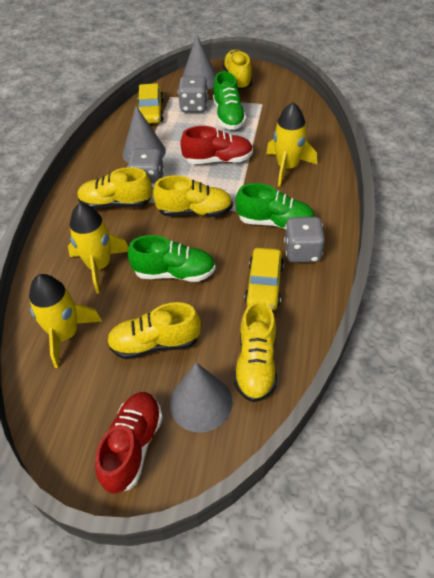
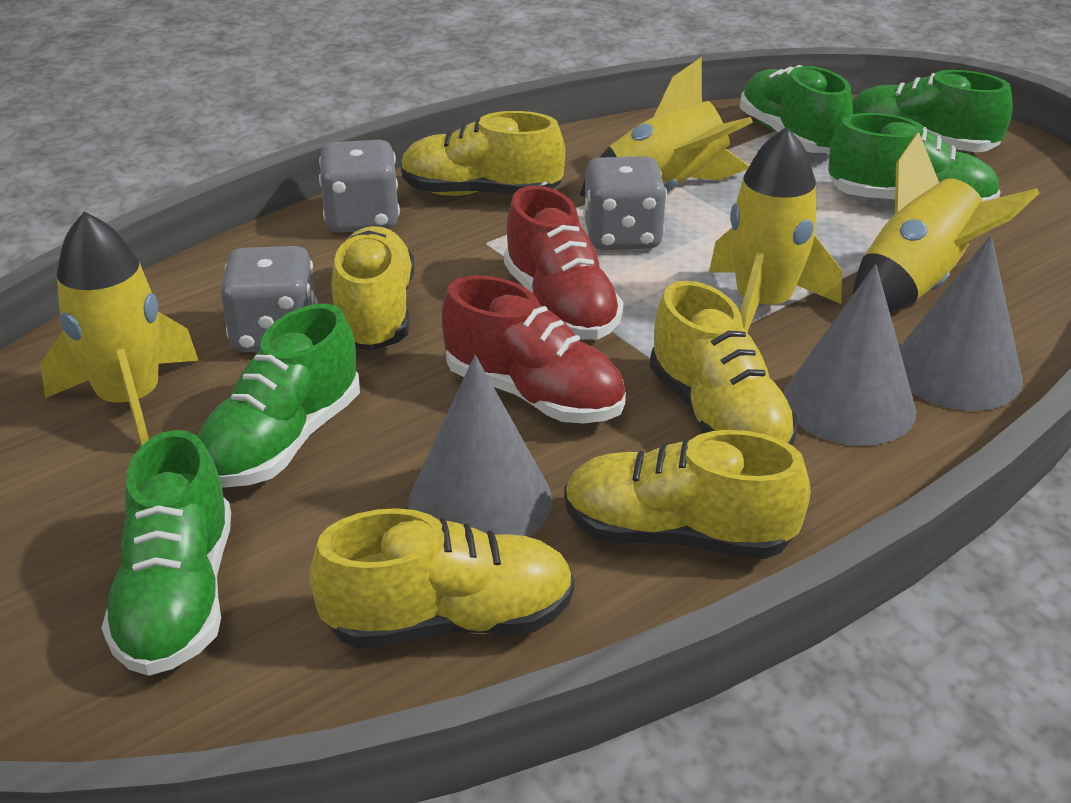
green shoe: 3 -> 5
yellow car: 2 -> 0
yellow rocket: 3 -> 4

